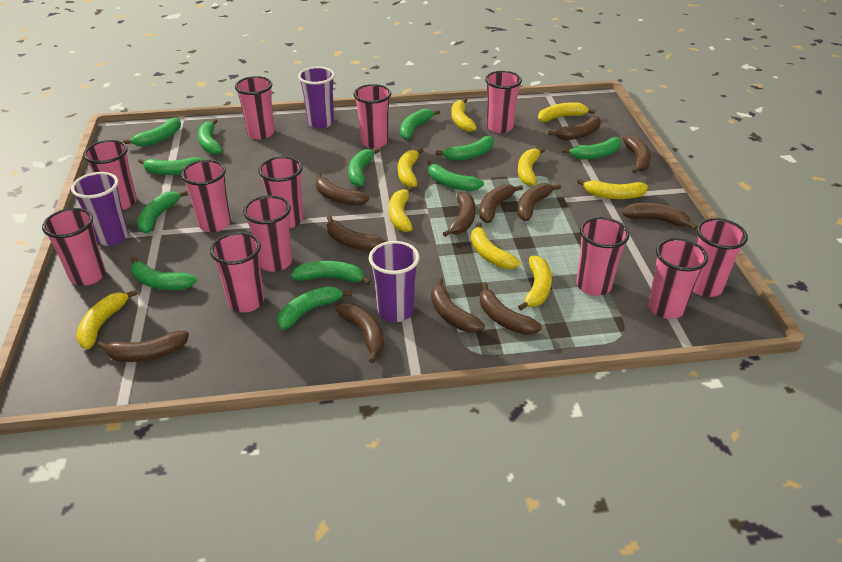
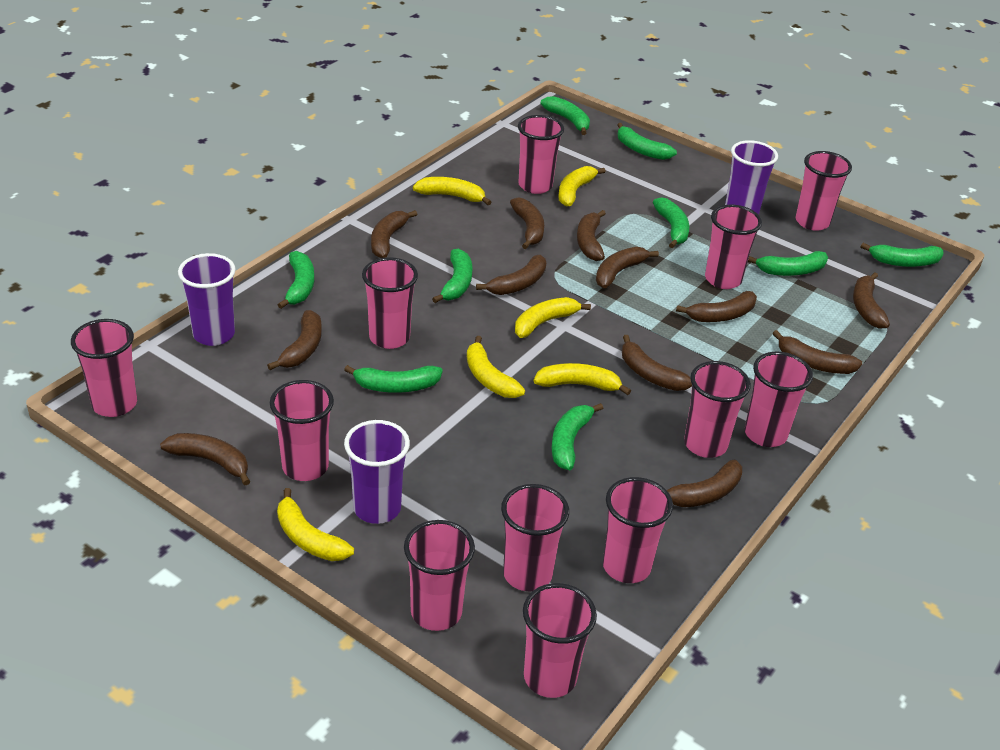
green banana: 12 -> 9
yellow banana: 9 -> 6

